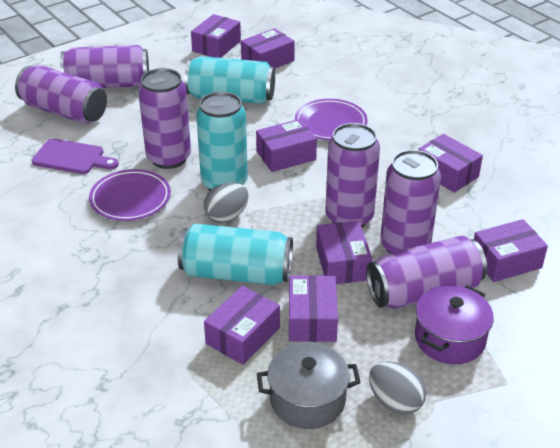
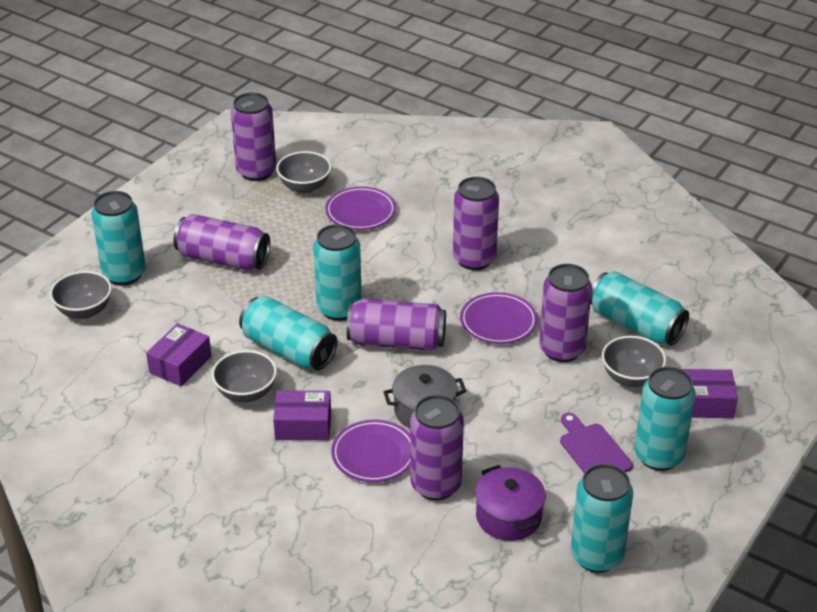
grey bowl: 0 -> 4
grey egg: 2 -> 0
purple box: 8 -> 3
purple plate: 2 -> 3
turquoise can: 3 -> 6

